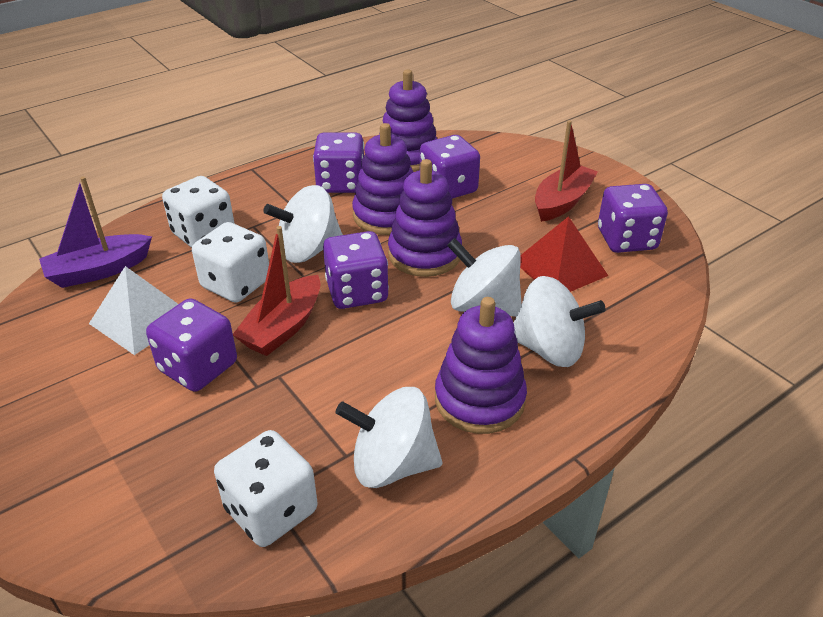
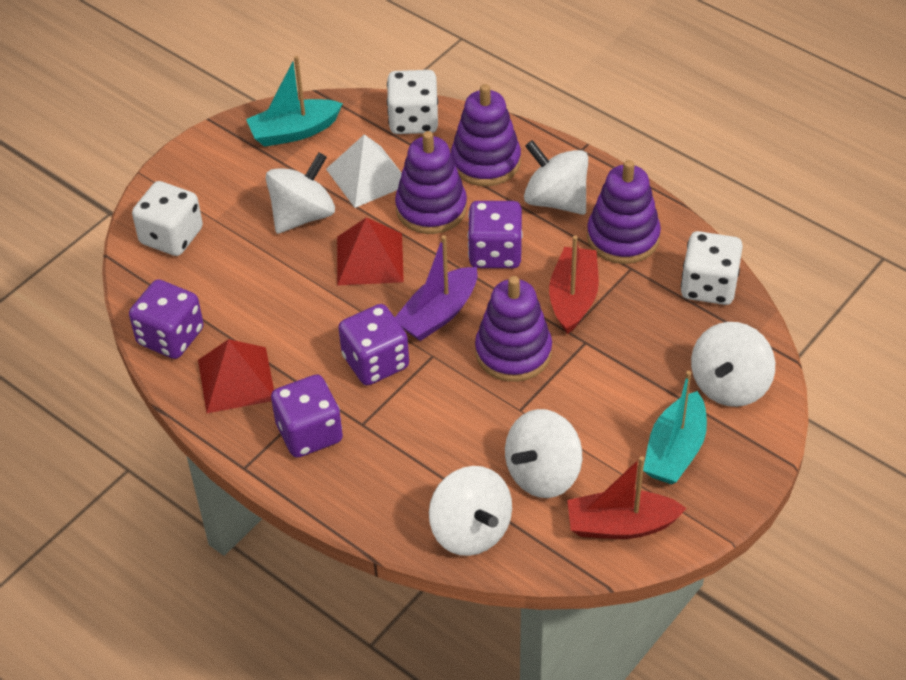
purple dice: 5 -> 4
red pyramid: 1 -> 2
turquoise boat: 0 -> 2
white spinning top: 4 -> 5

